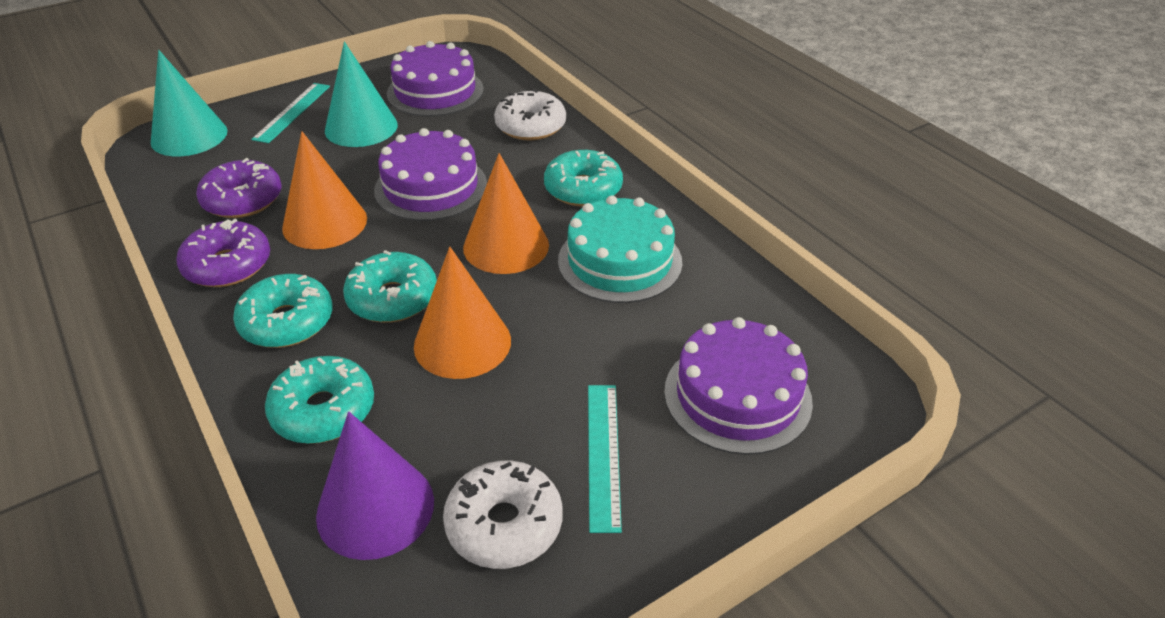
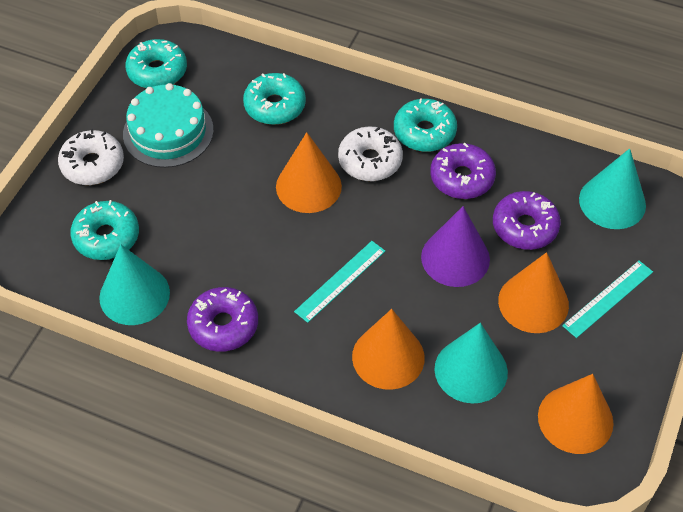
orange cone: 3 -> 4
purple cake: 3 -> 0
purple donut: 2 -> 3
turquoise cone: 2 -> 3

